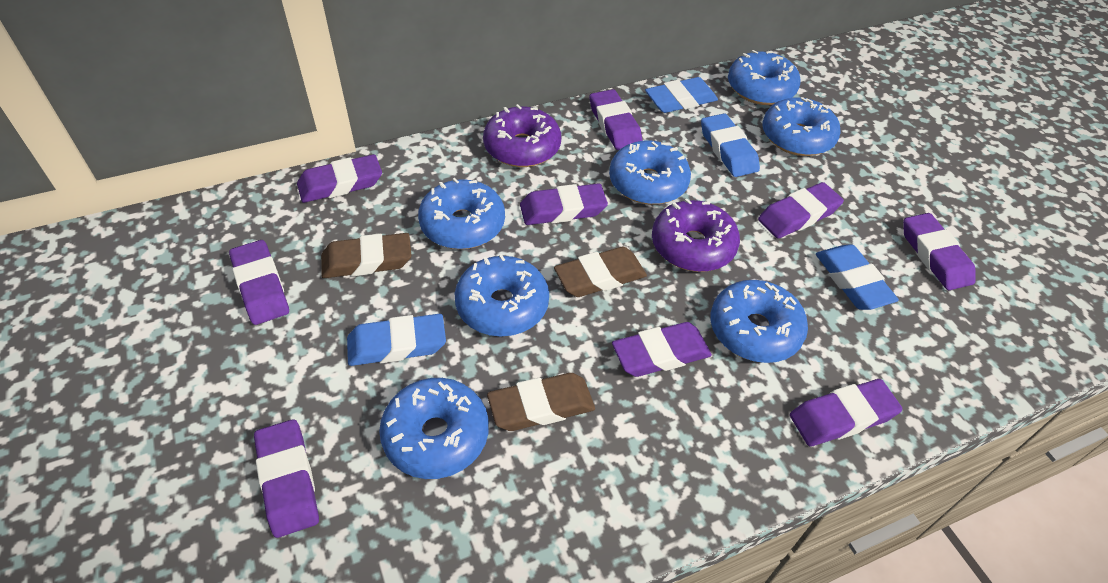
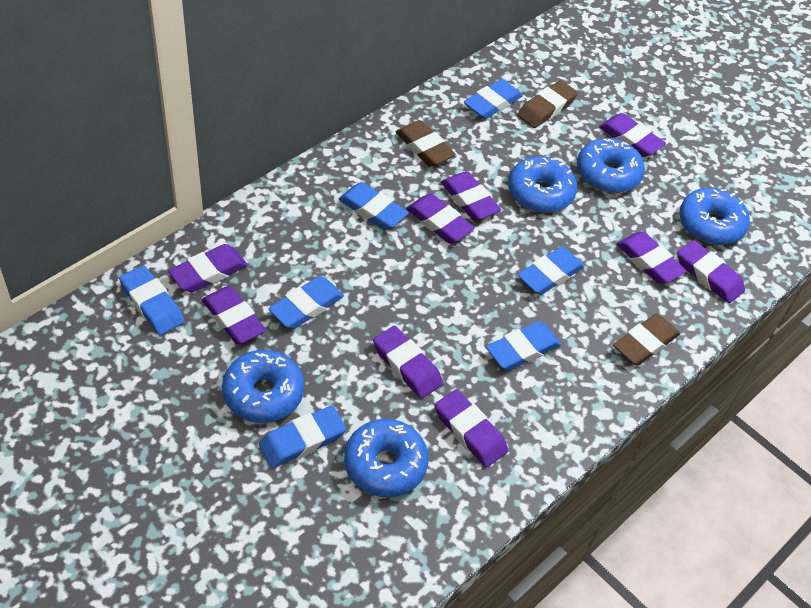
blue donut: 7 -> 5
blue eraser: 4 -> 7
purple donut: 2 -> 0

